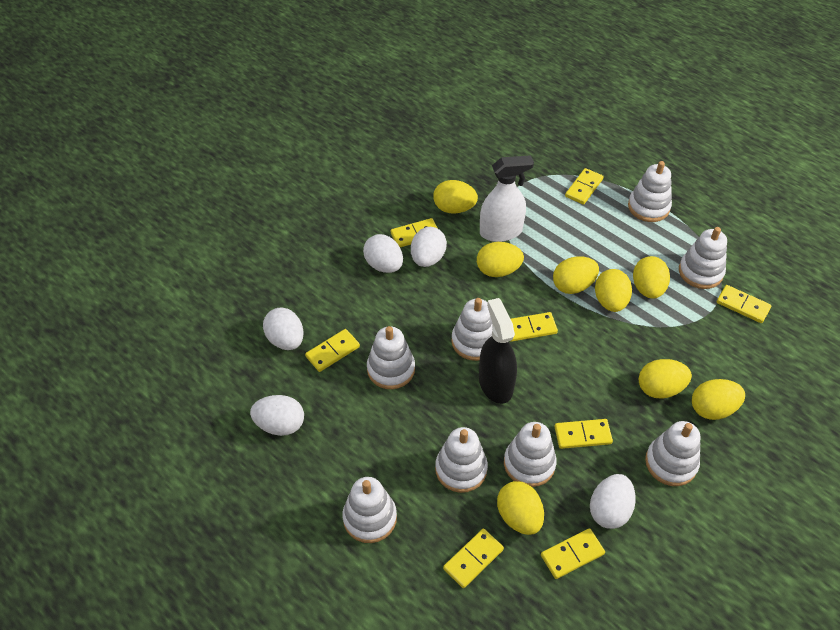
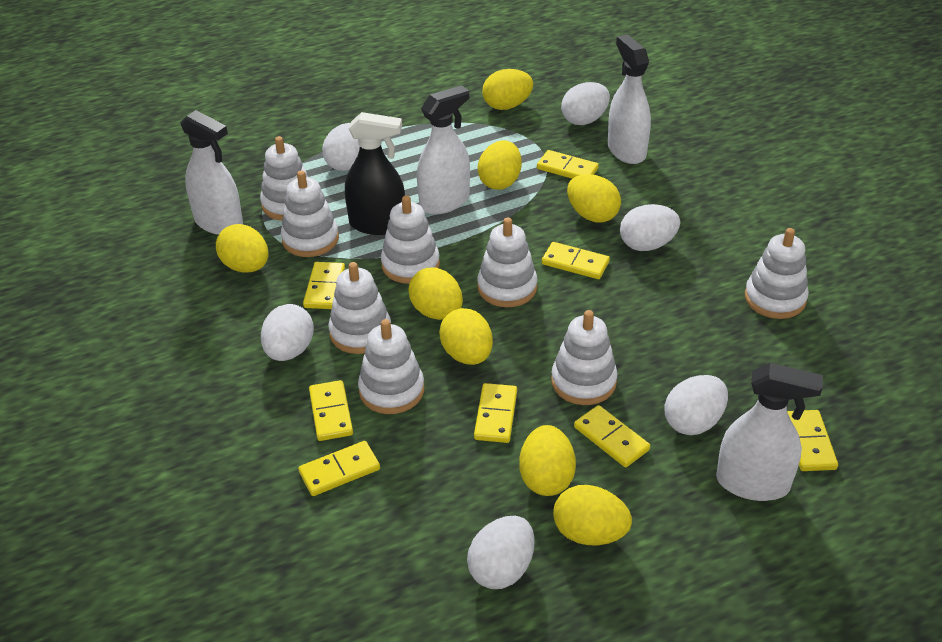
white egg: 5 -> 6
white spray bottle: 1 -> 4

